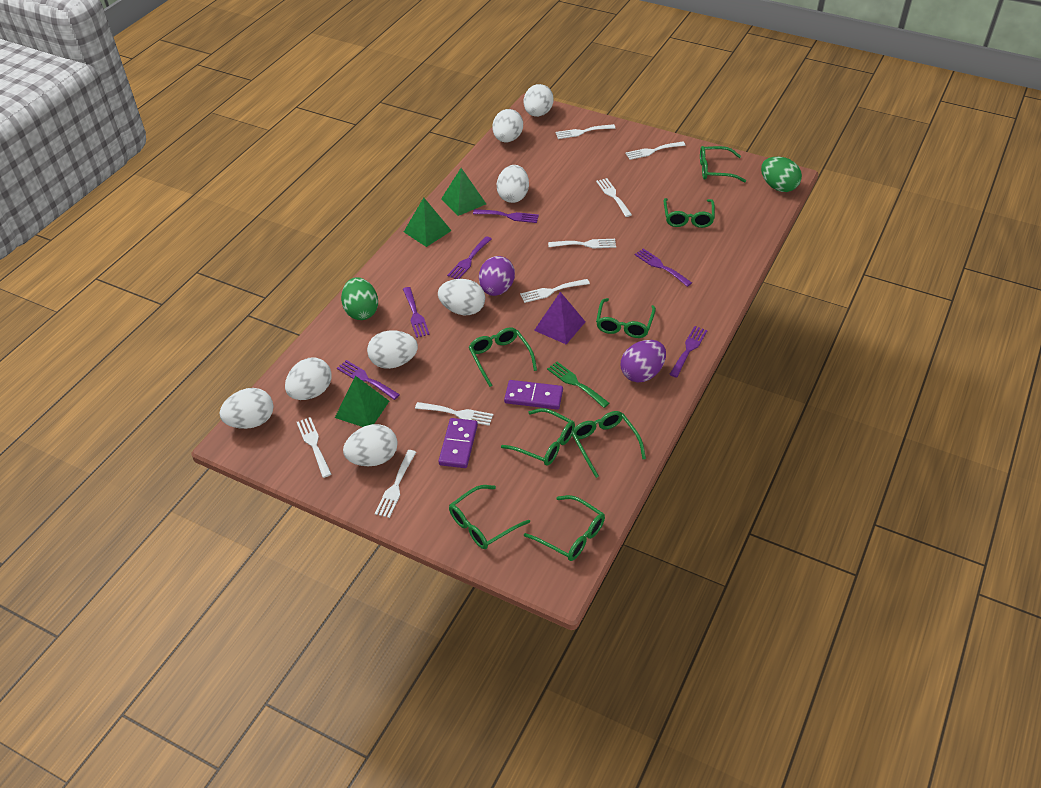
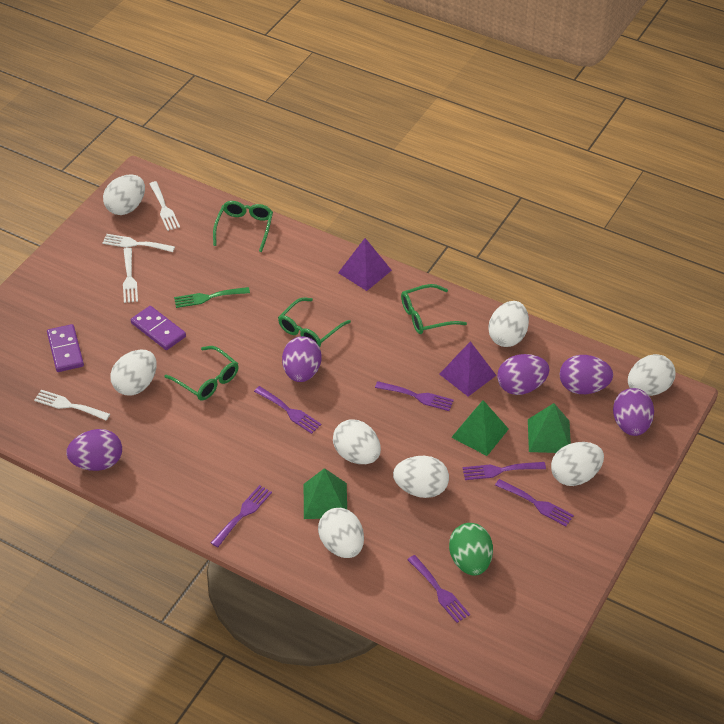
green egg: 2 -> 1
green glasses: 8 -> 4
purple egg: 2 -> 5
purple pyramid: 1 -> 2
white fork: 8 -> 4

